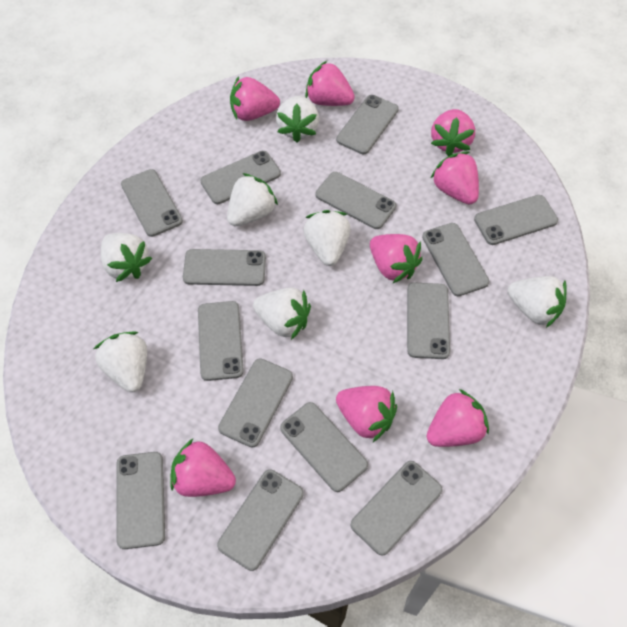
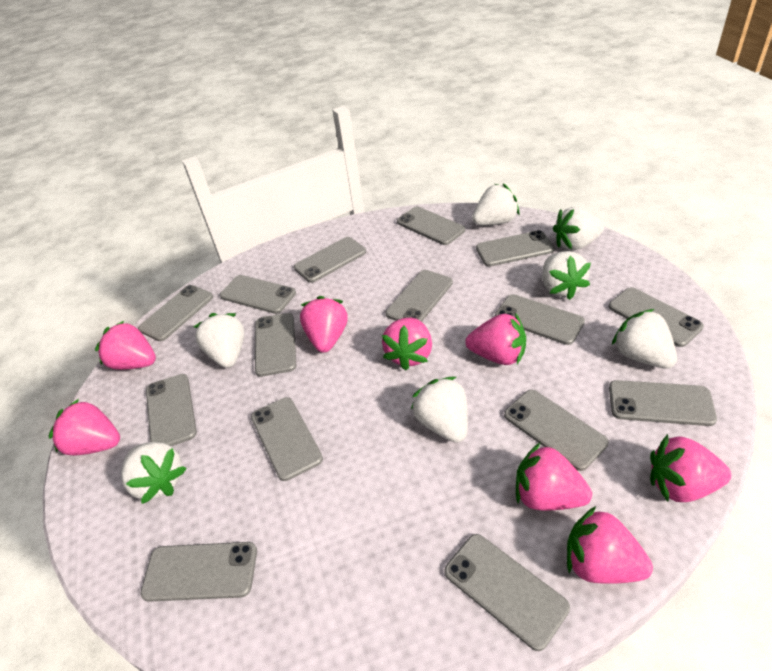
grey phone: 14 -> 15

